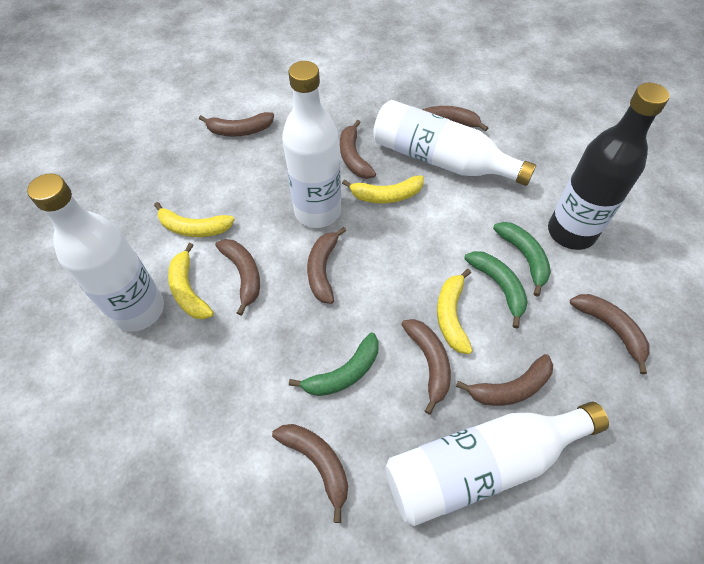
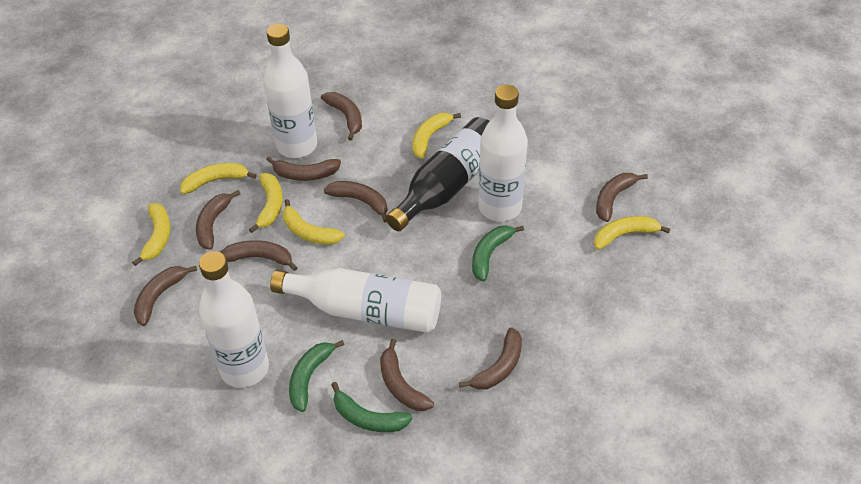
yellow banana: 4 -> 6

